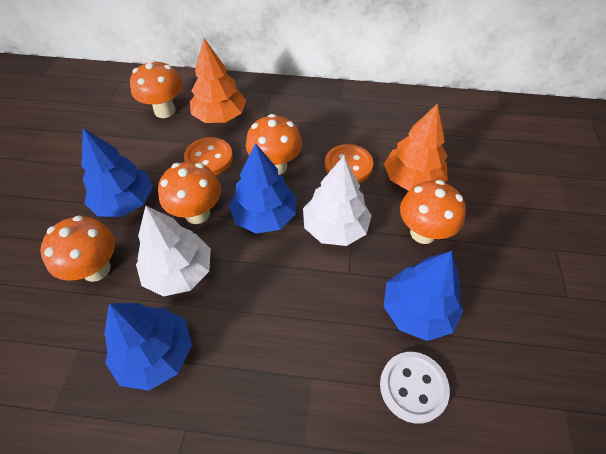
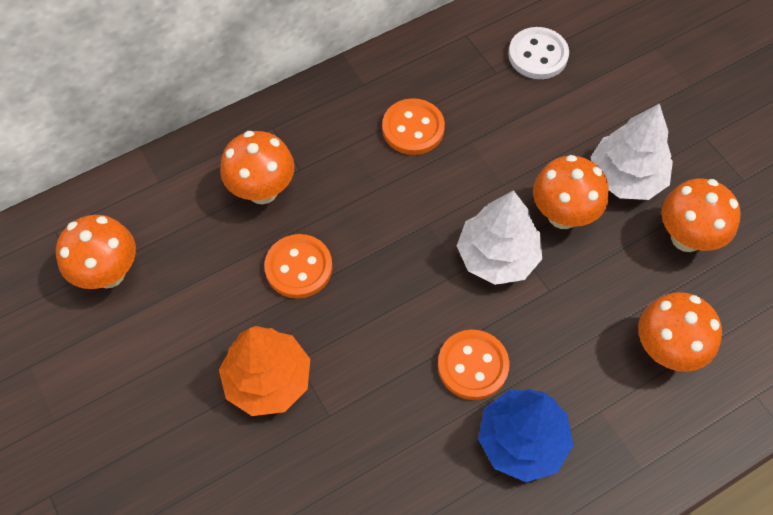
blue tree: 4 -> 1
orange button: 2 -> 3
orange tree: 2 -> 1

